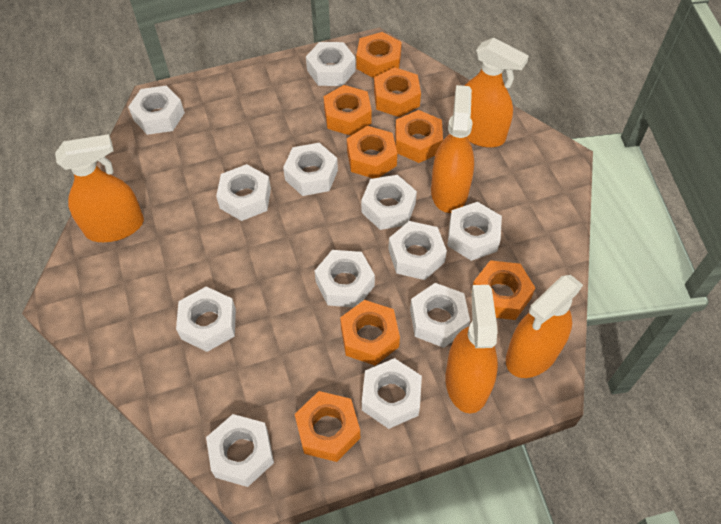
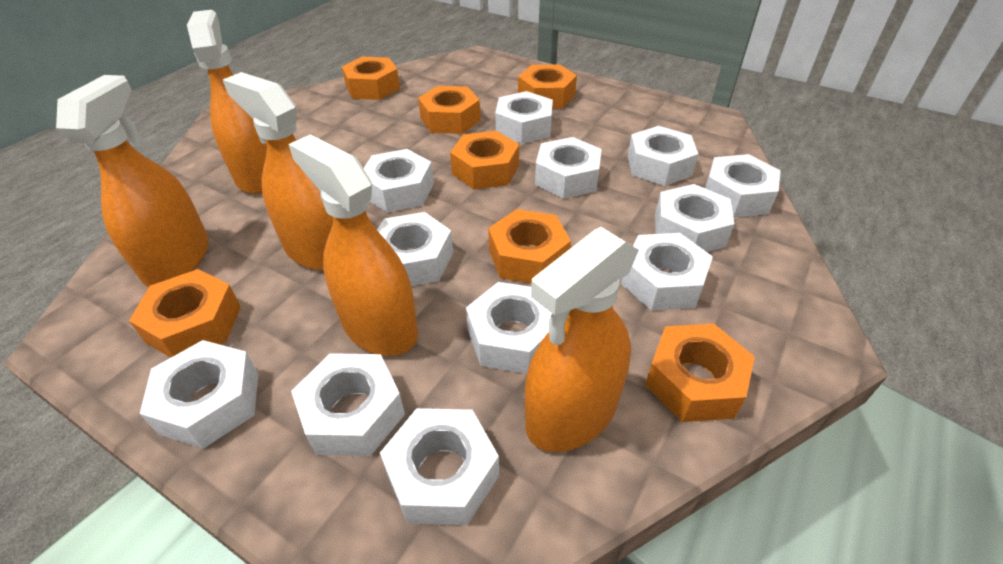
orange nut: 8 -> 7

